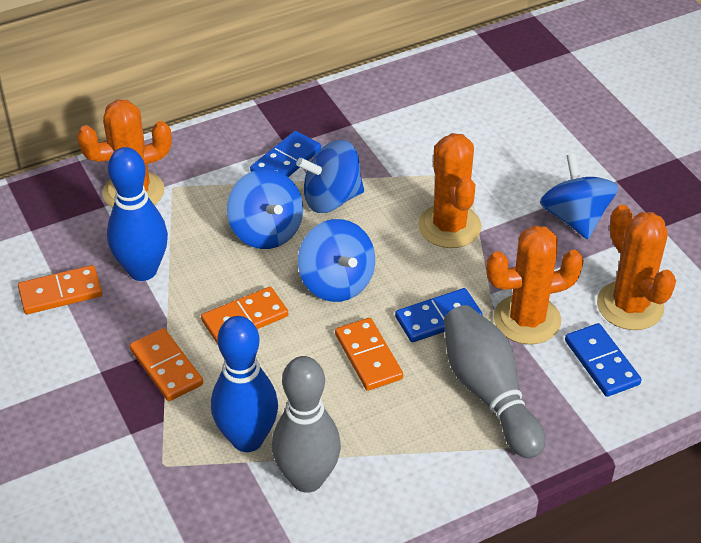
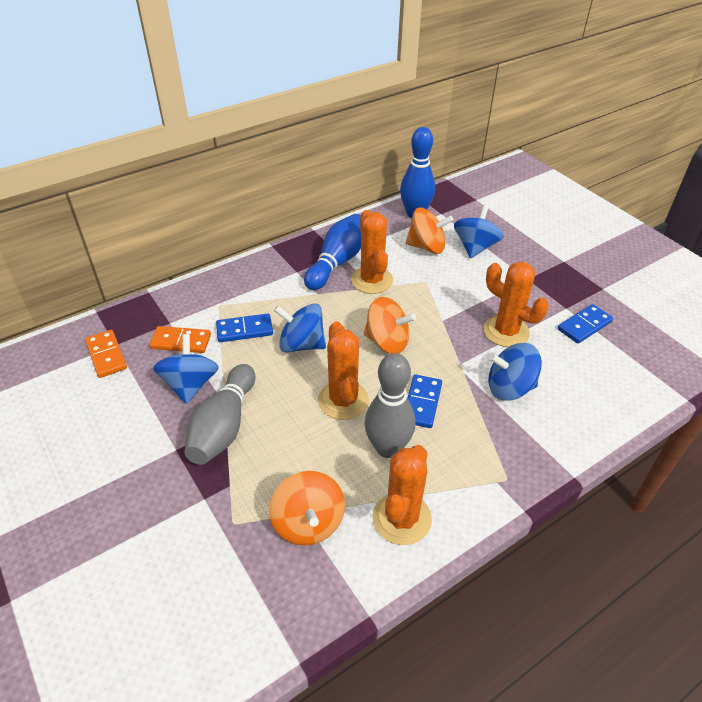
orange domino: 4 -> 2
orange spinning top: 0 -> 3

